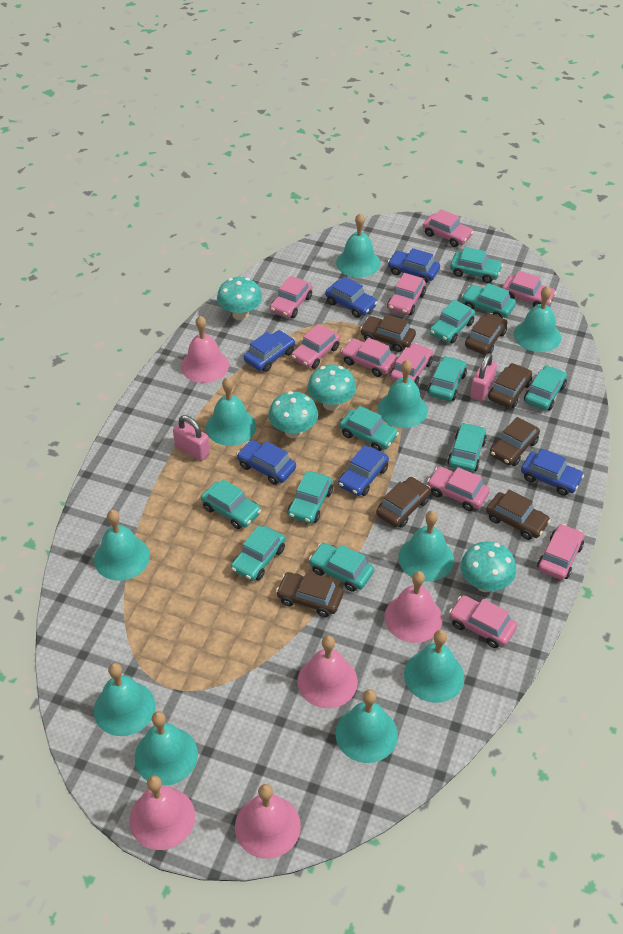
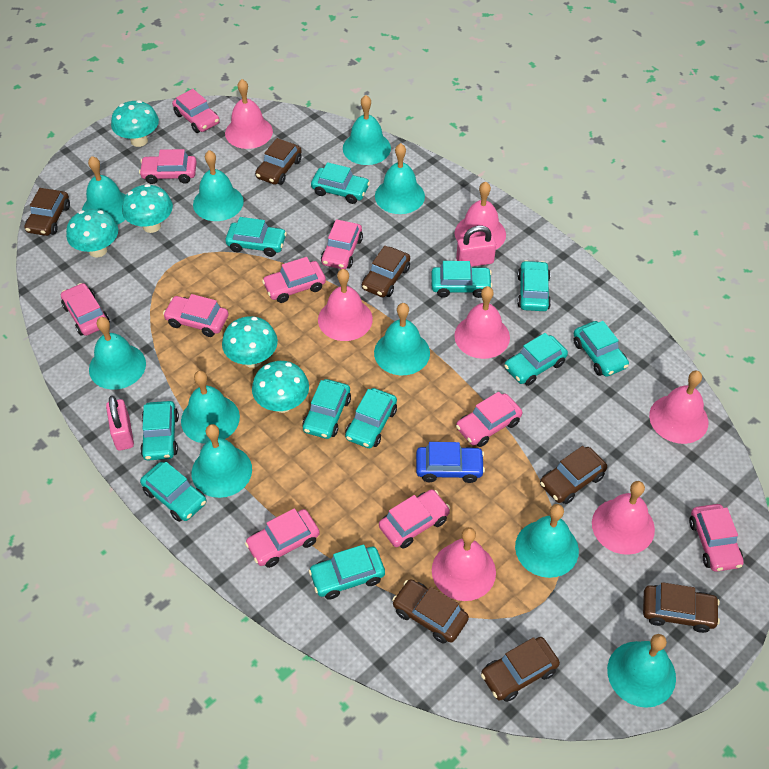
blue car: 6 -> 1
pink bell: 5 -> 7
turquoise mushroom: 4 -> 5

